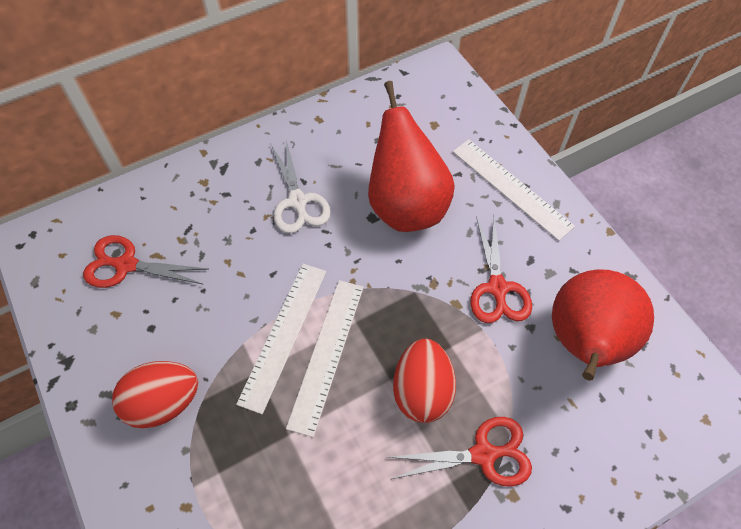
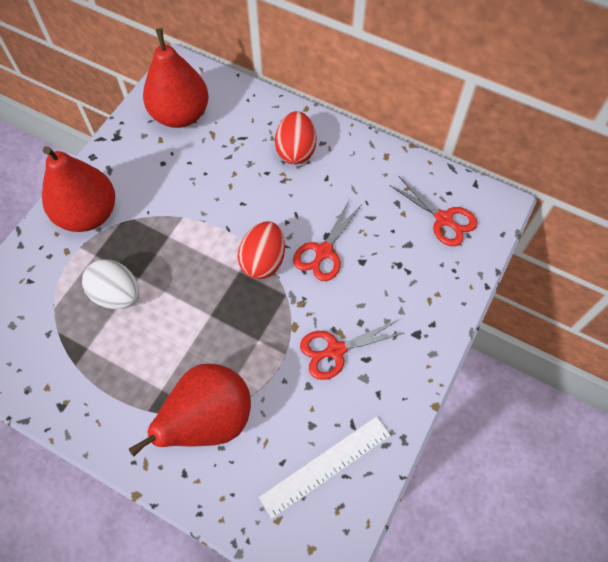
red pear: 2 -> 3
white egg: 0 -> 1
white ruler: 3 -> 1
white scissors: 1 -> 0

